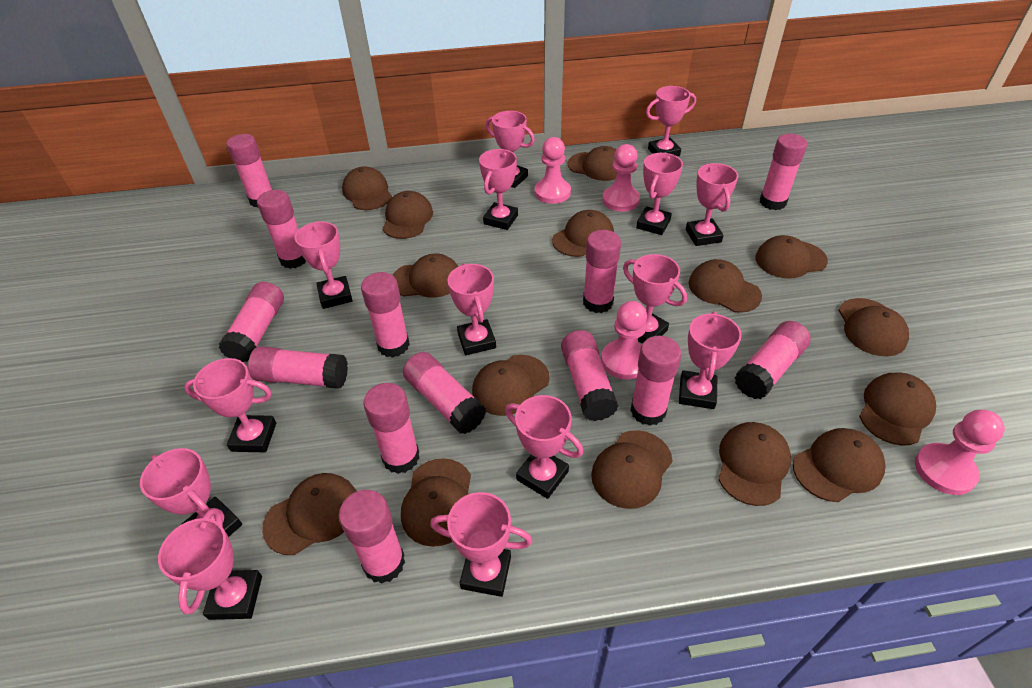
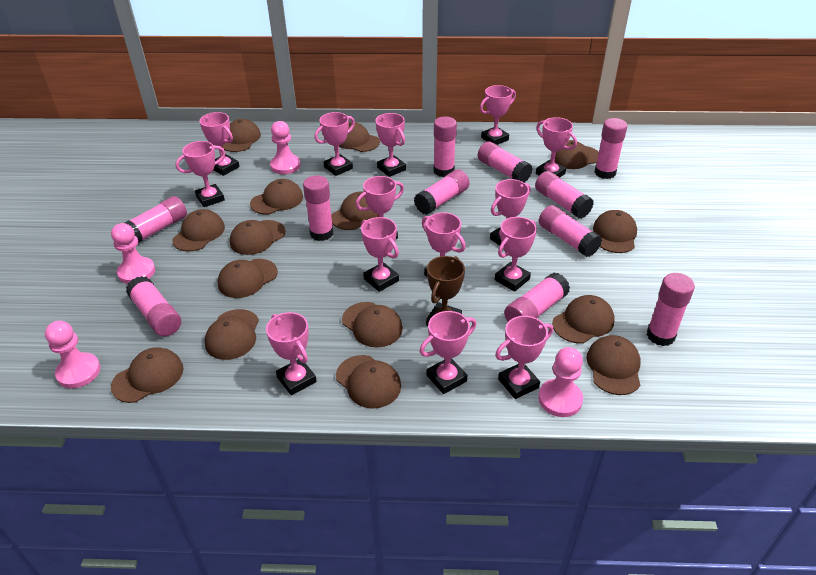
brown trophy: 0 -> 1
pink glue stick: 13 -> 11

